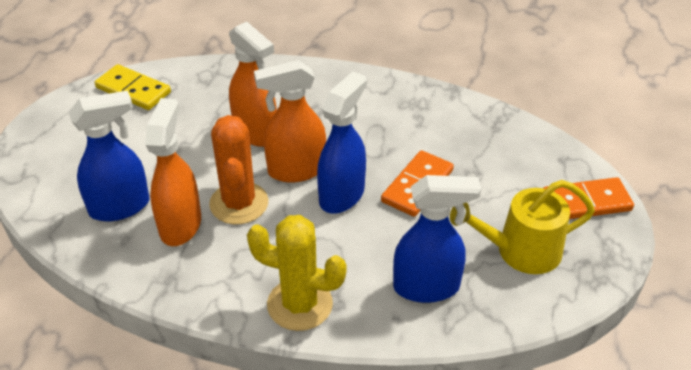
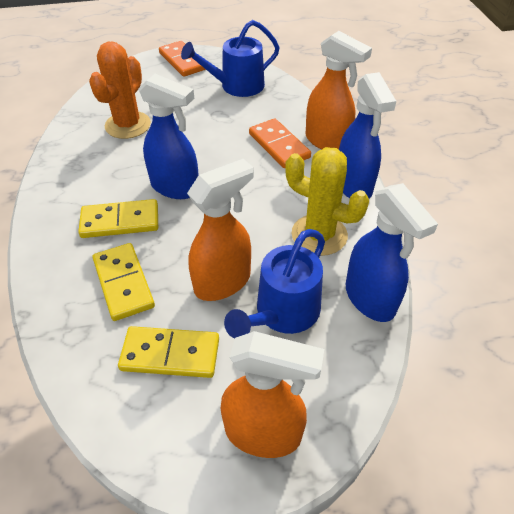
blue watering can: 0 -> 2
yellow domino: 1 -> 3
yellow watering can: 1 -> 0

